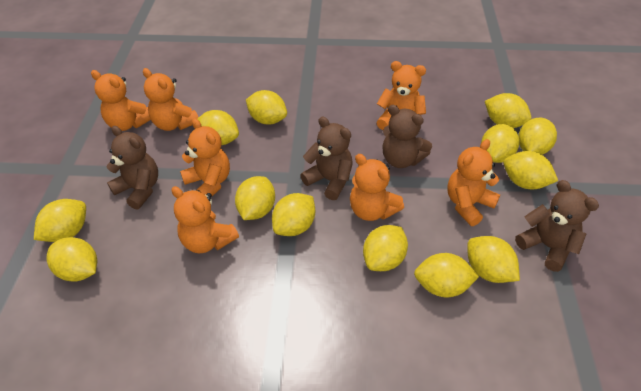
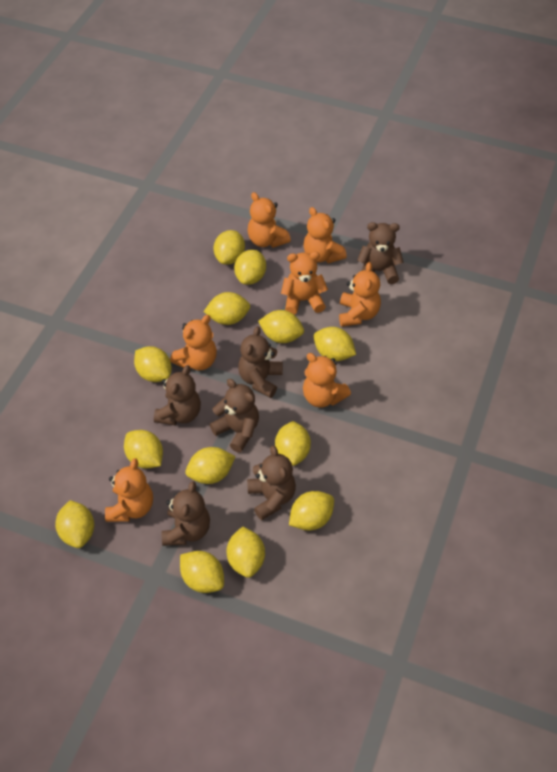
brown teddy bear: 4 -> 6

